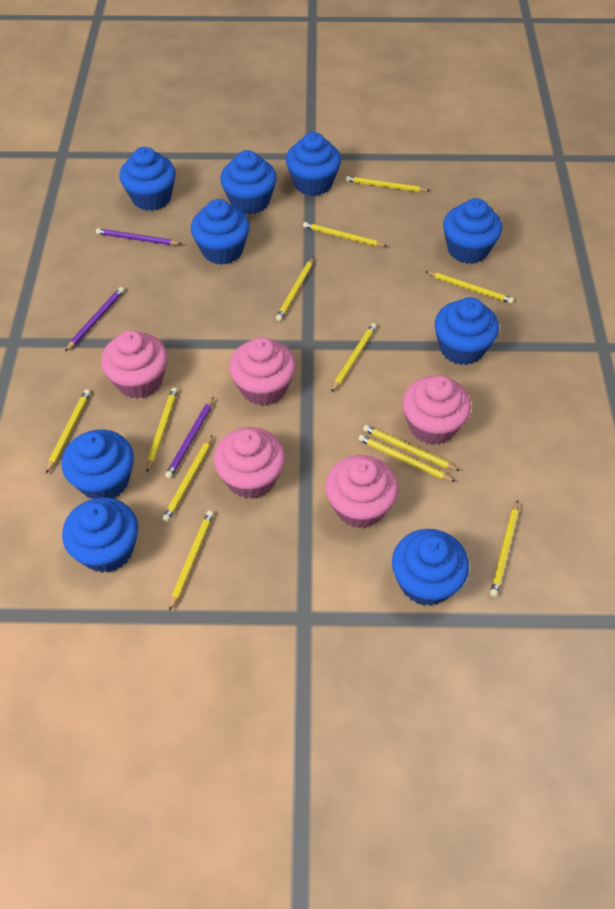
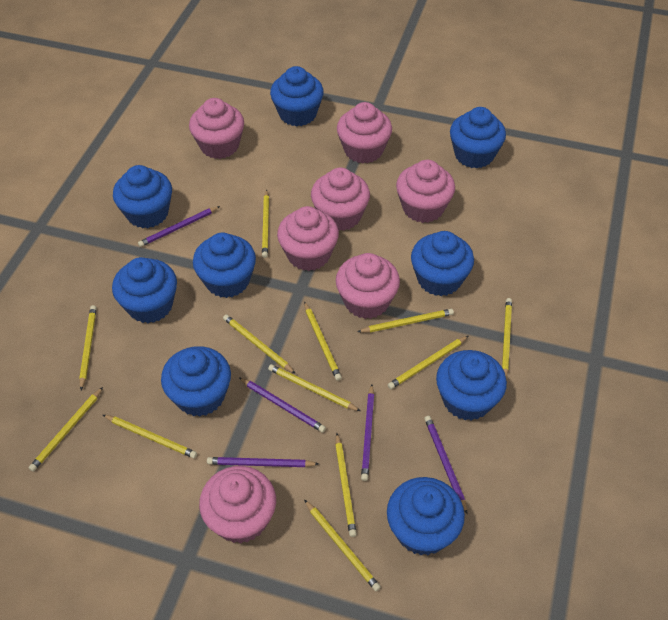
pink cupcake: 5 -> 7
purple pencil: 3 -> 5

